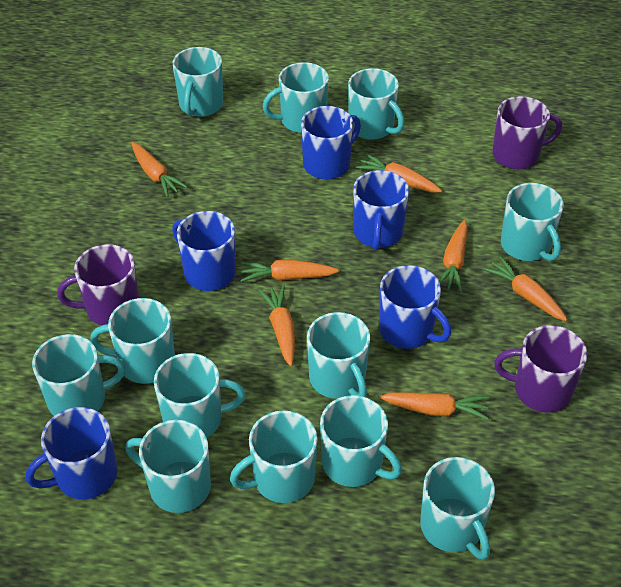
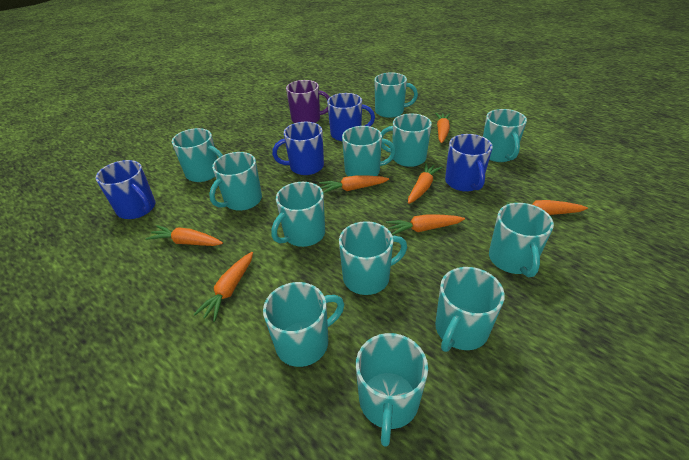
blue mug: 5 -> 4
purple mug: 3 -> 1

